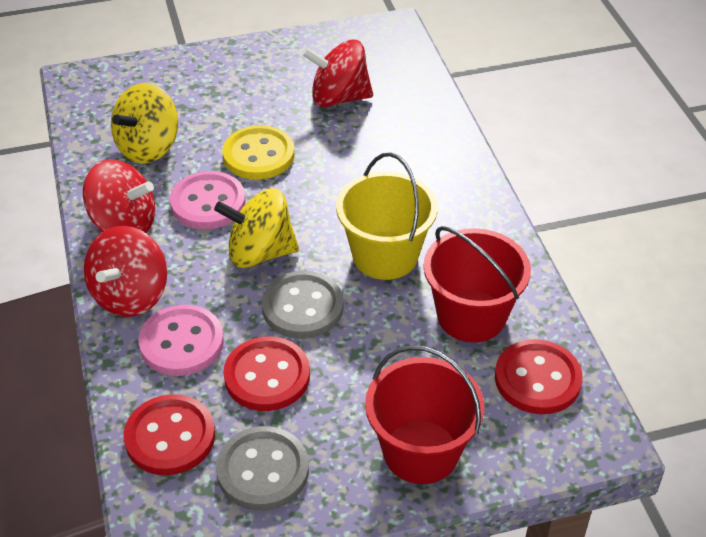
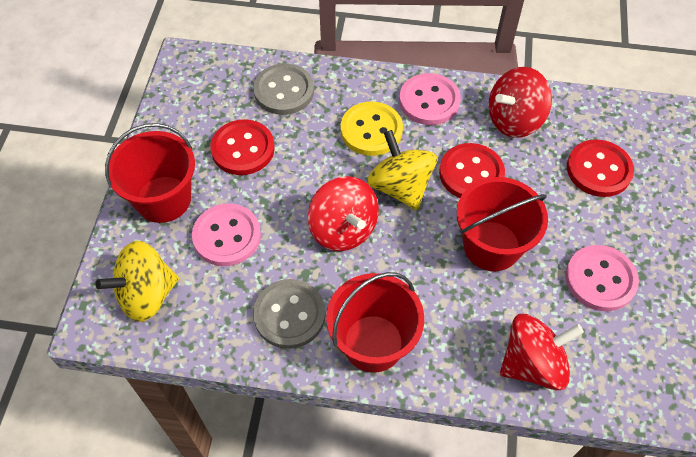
pink button: 2 -> 3
red bucket: 2 -> 3
yellow bucket: 1 -> 0

